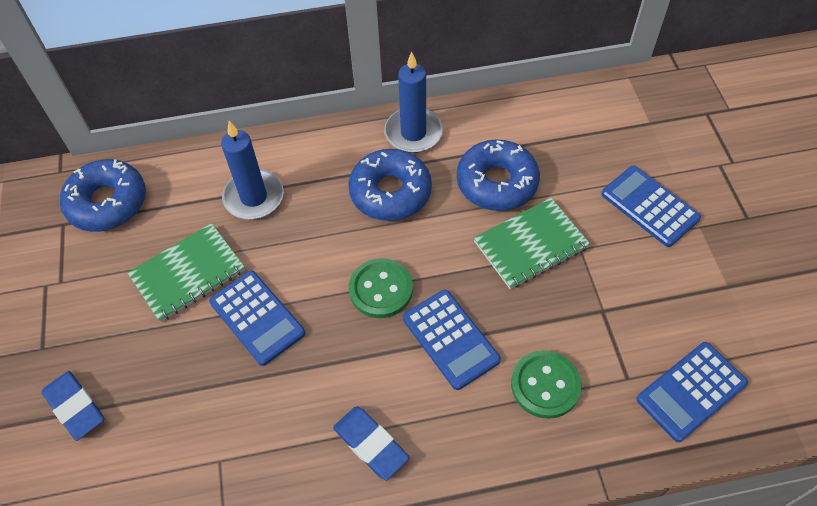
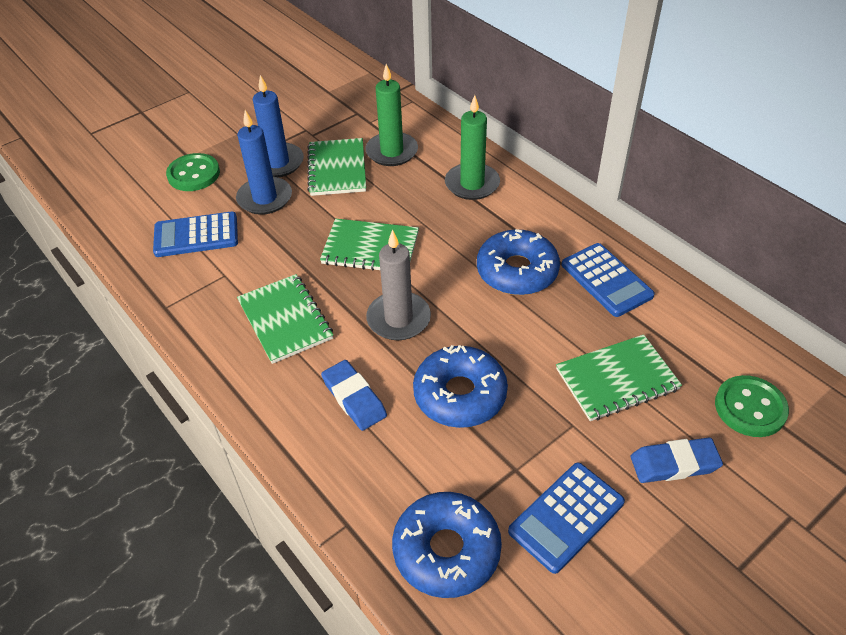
blue calculator: 4 -> 3
green candle: 0 -> 2
green notebook: 2 -> 4
grey candle: 0 -> 1

